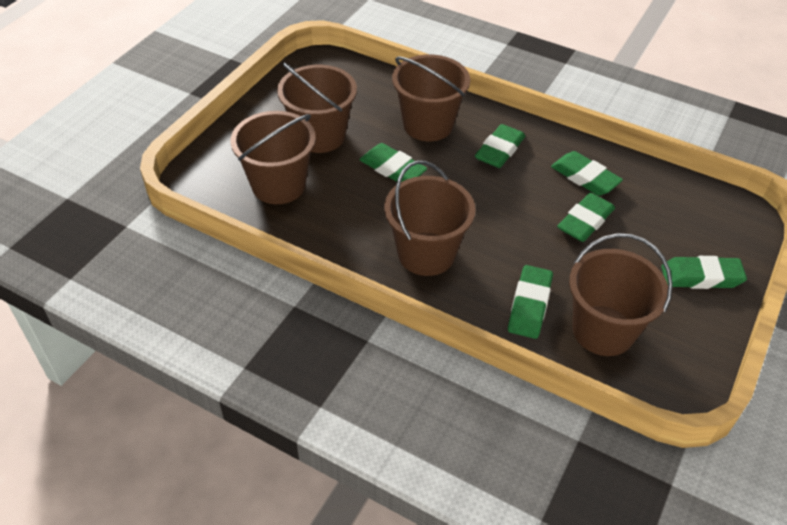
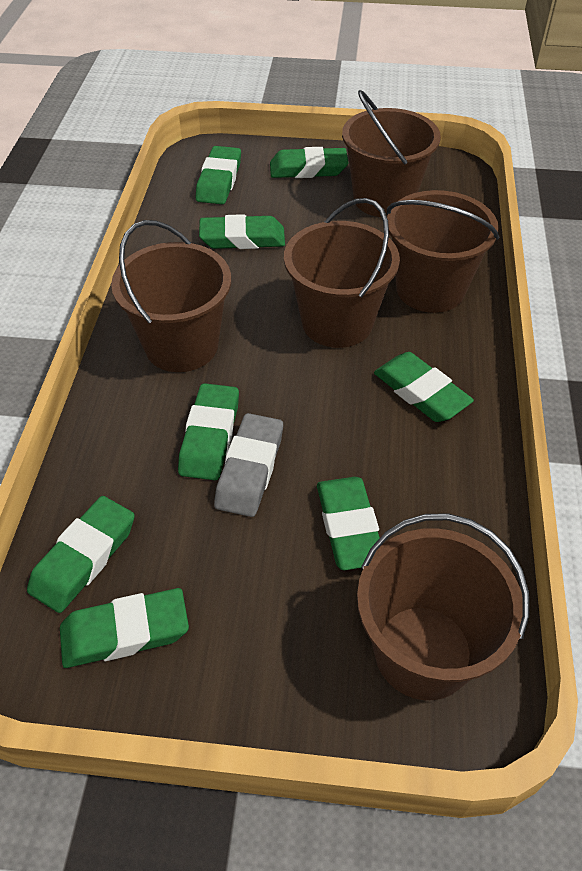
green eraser: 6 -> 8
grey eraser: 0 -> 1

